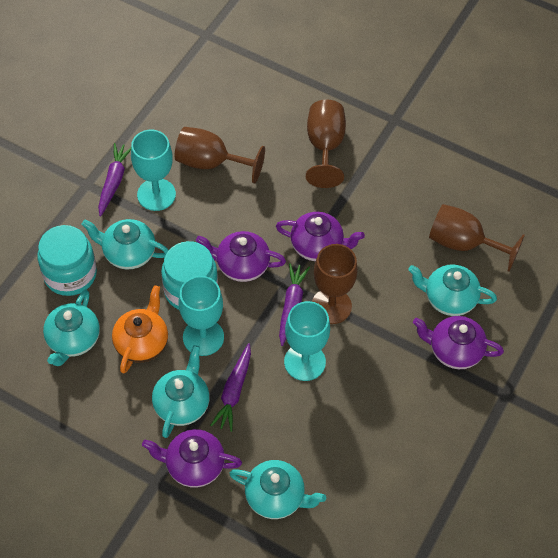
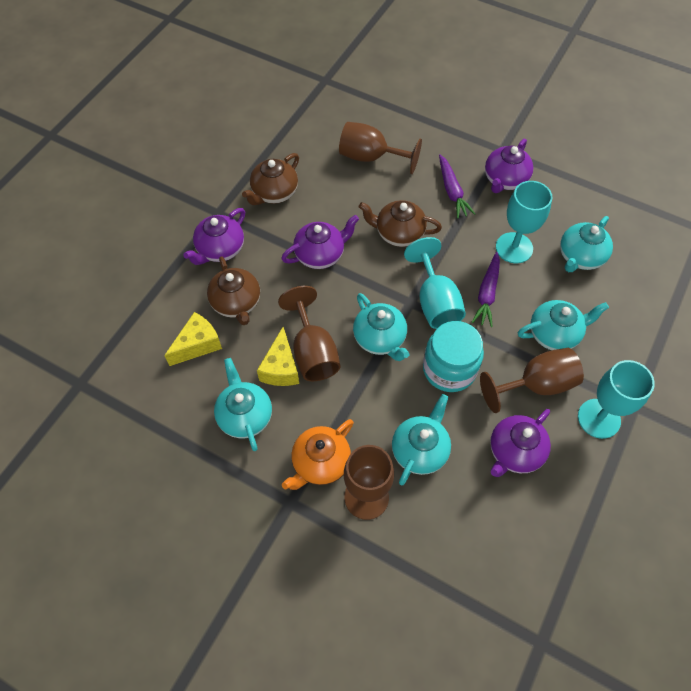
brown teapot: 0 -> 3
purple carrot: 3 -> 2
turquoise jar: 2 -> 1
yellow cheese: 0 -> 2

